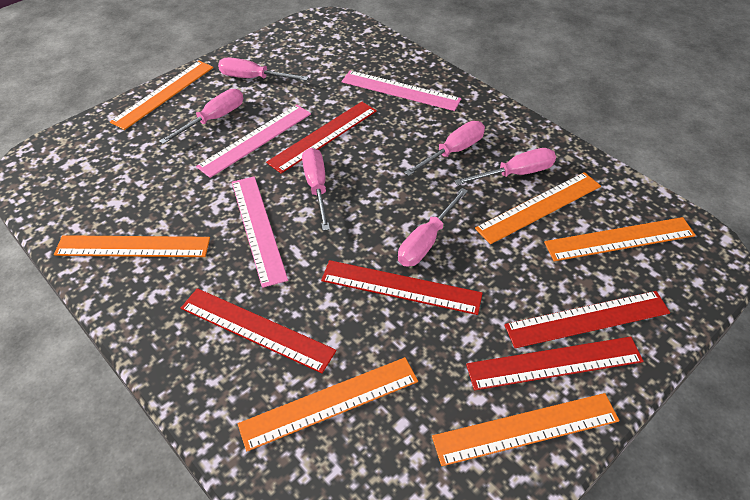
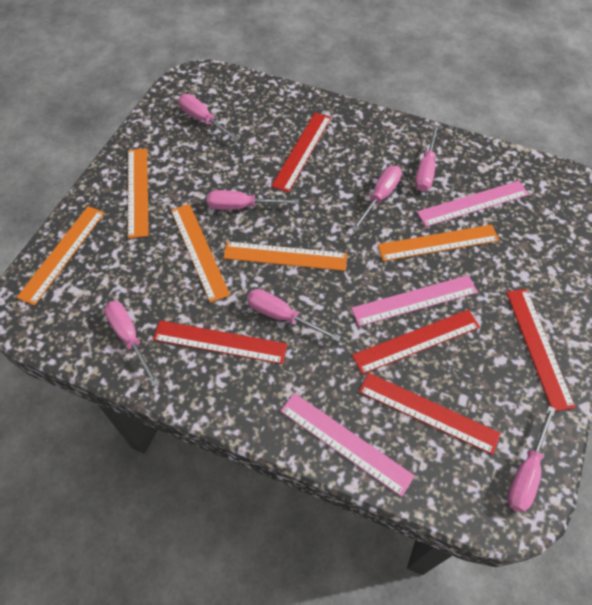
orange ruler: 6 -> 5
pink screwdriver: 6 -> 7

